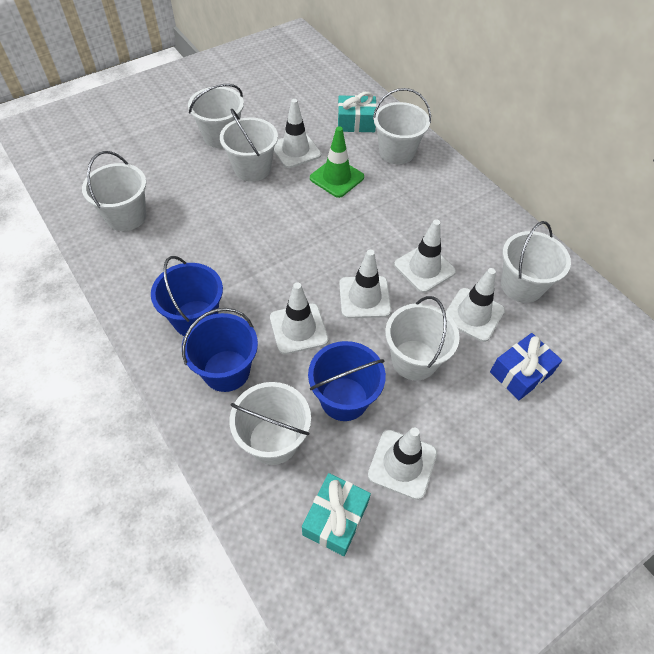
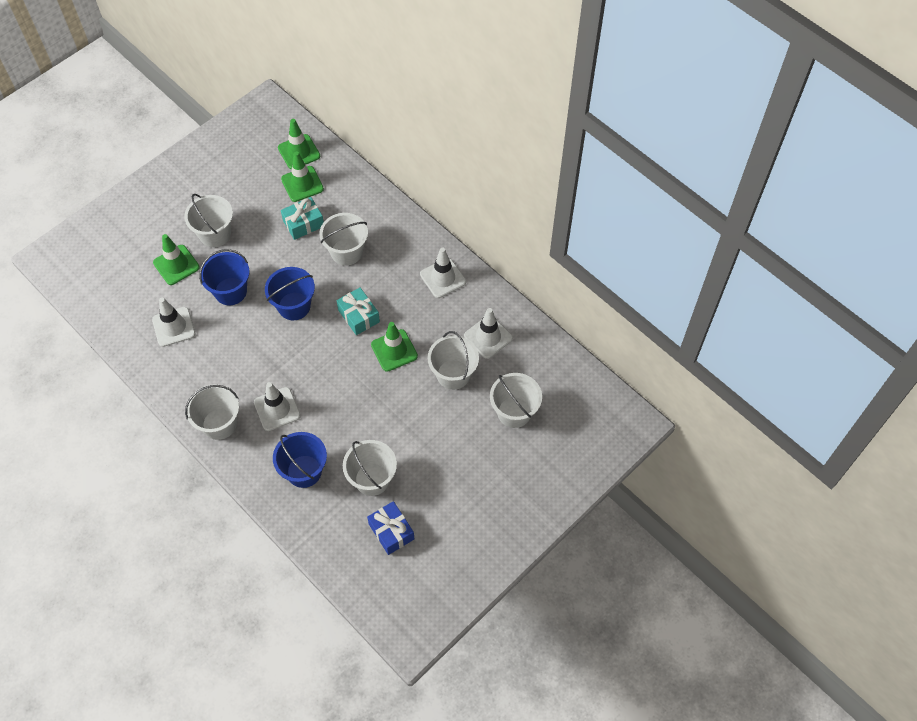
green traffic cone: 1 -> 4
white bucket: 7 -> 6
white traffic cone: 6 -> 4

